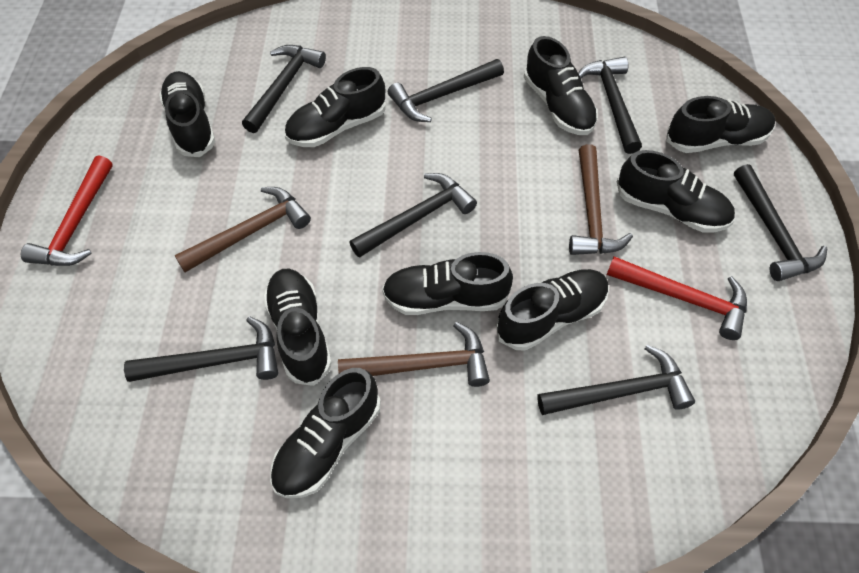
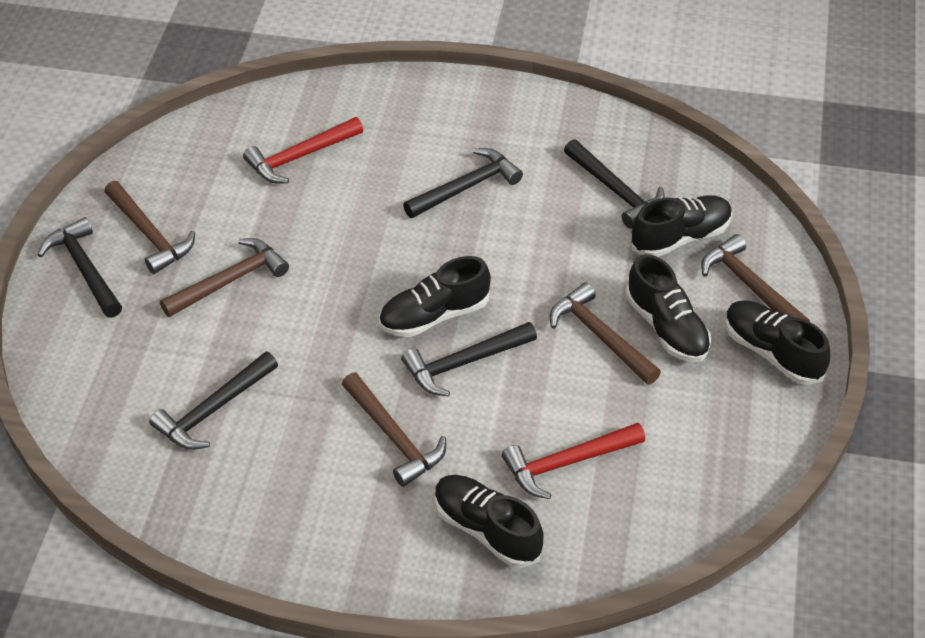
black hammer: 7 -> 5
black shoe: 9 -> 5
brown hammer: 3 -> 5

